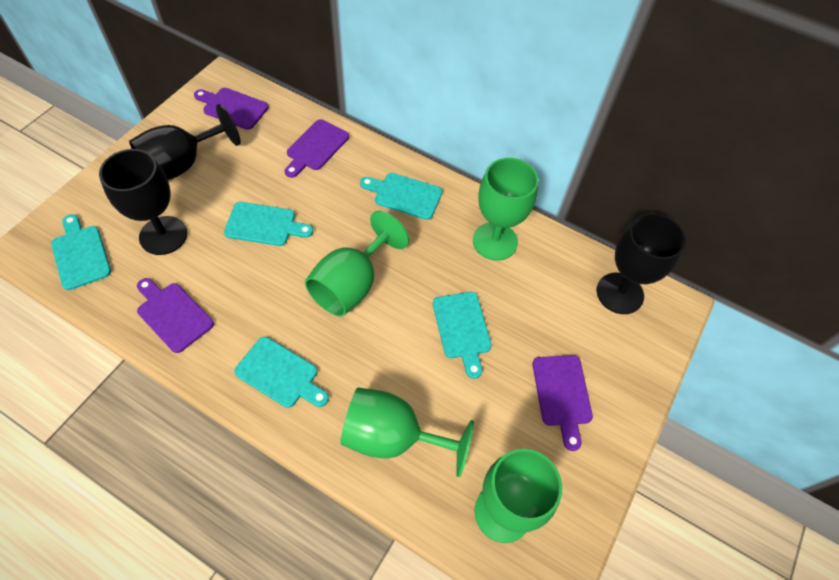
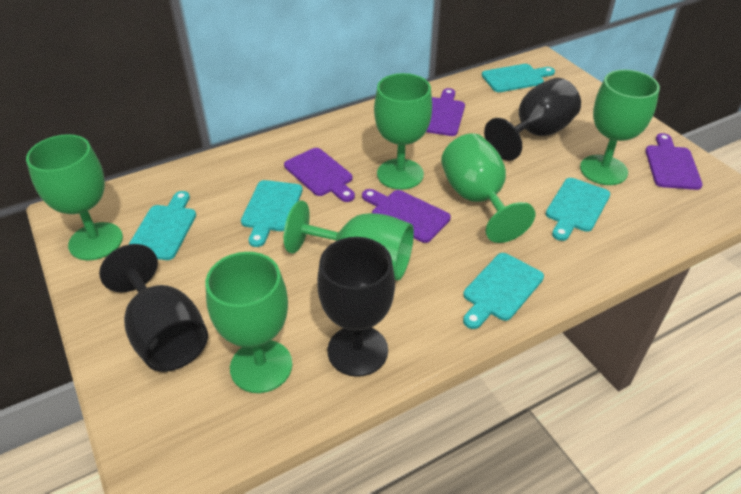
green goblet: 4 -> 6

